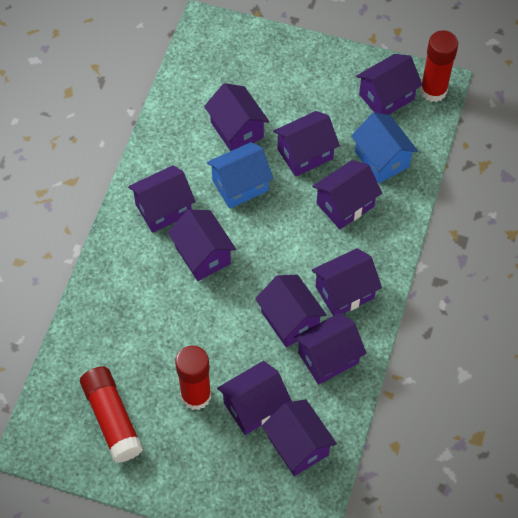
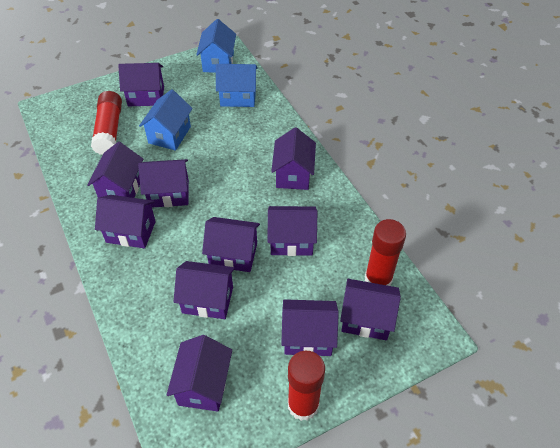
blue house: 2 -> 3

